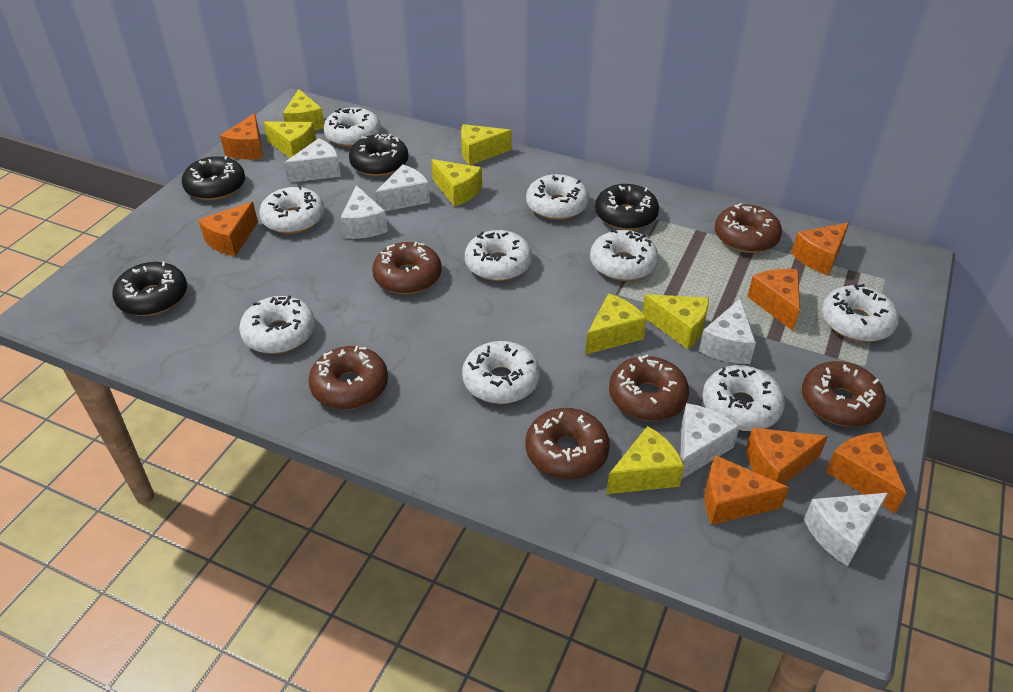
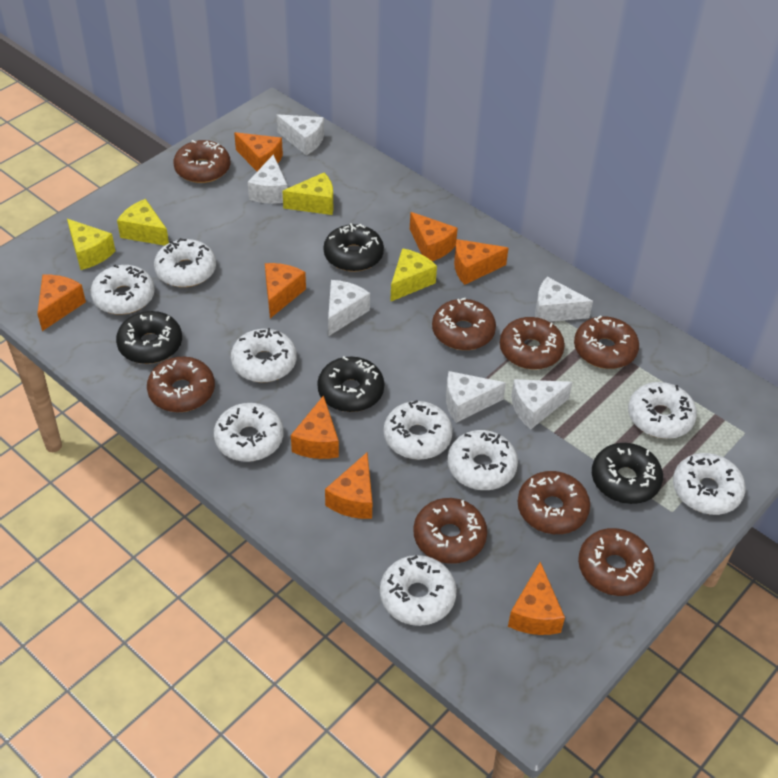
brown donut: 6 -> 8
orange cheese: 7 -> 8
yellow cheese: 7 -> 4

